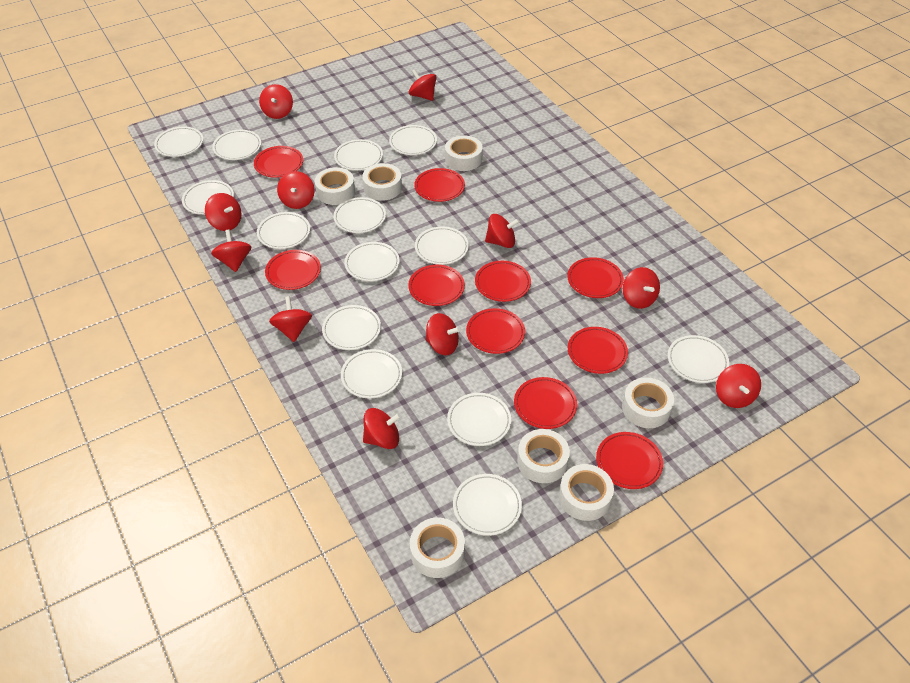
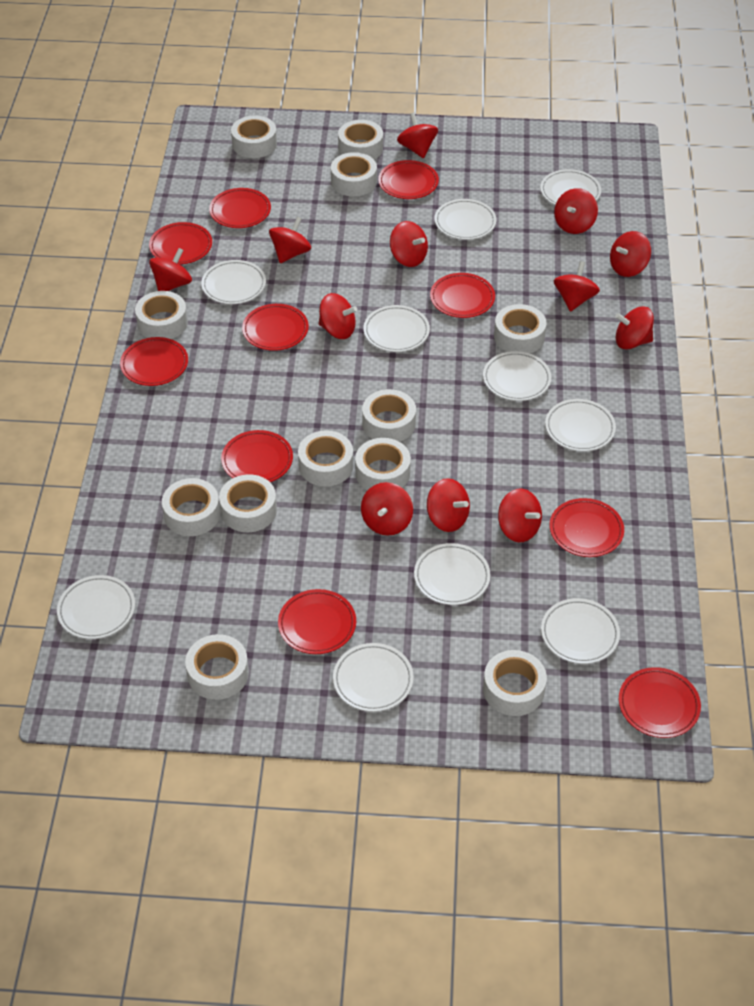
red spinning top: 11 -> 12
white plate: 14 -> 10
white tape: 7 -> 12

